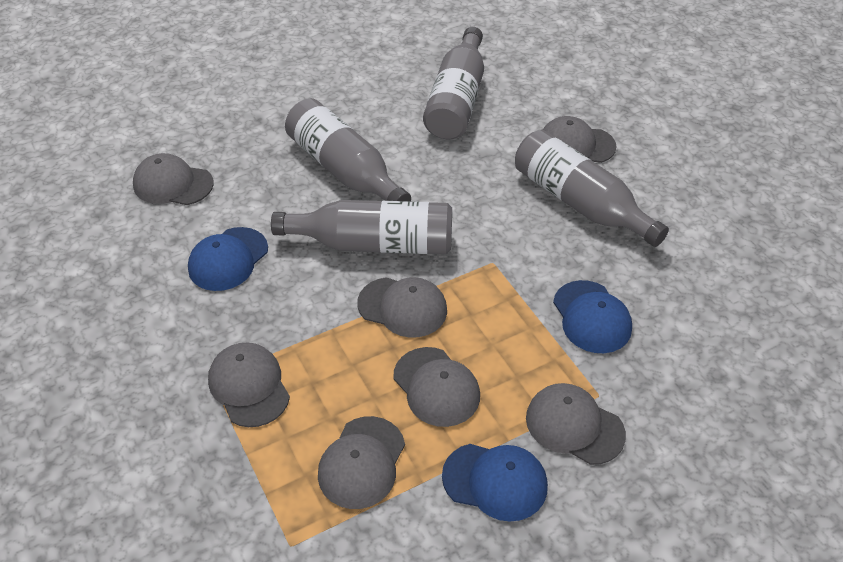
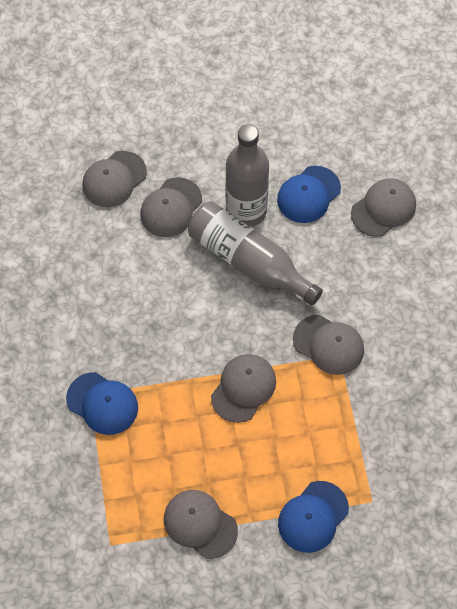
grey bottle: 4 -> 2
grey cap: 7 -> 6

